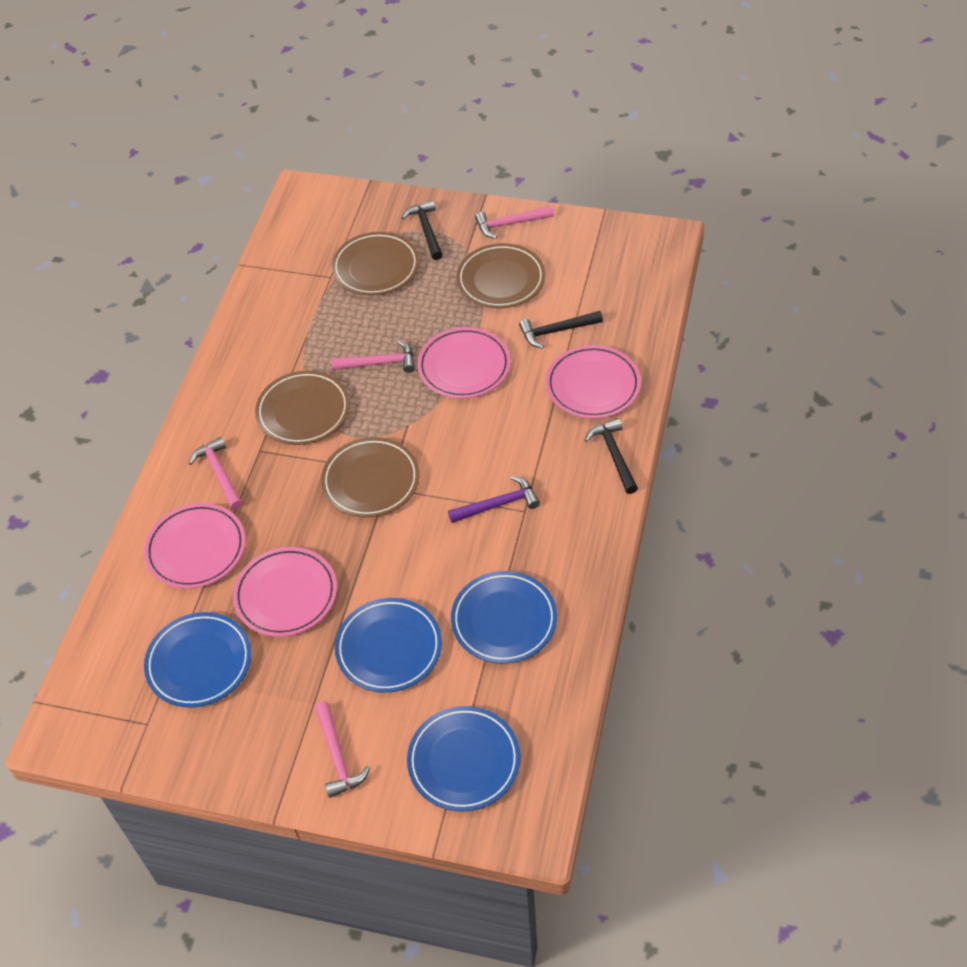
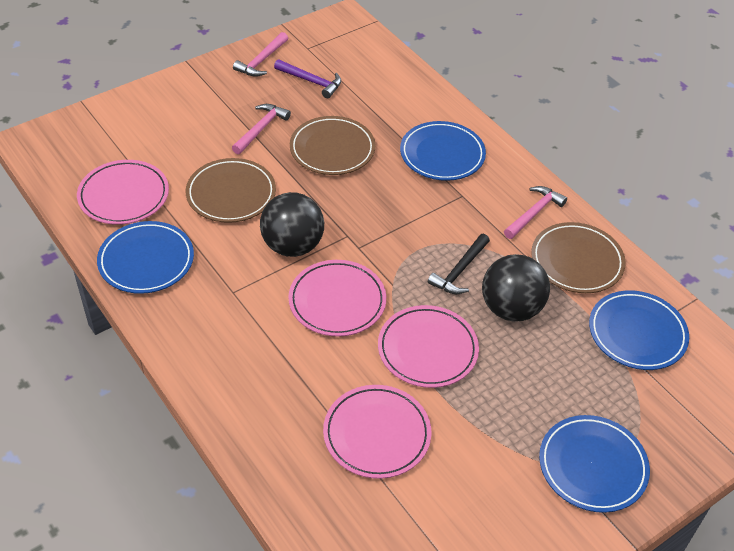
black ball: 0 -> 2
black hammer: 3 -> 1
brown plate: 4 -> 3
pink hammer: 4 -> 3

